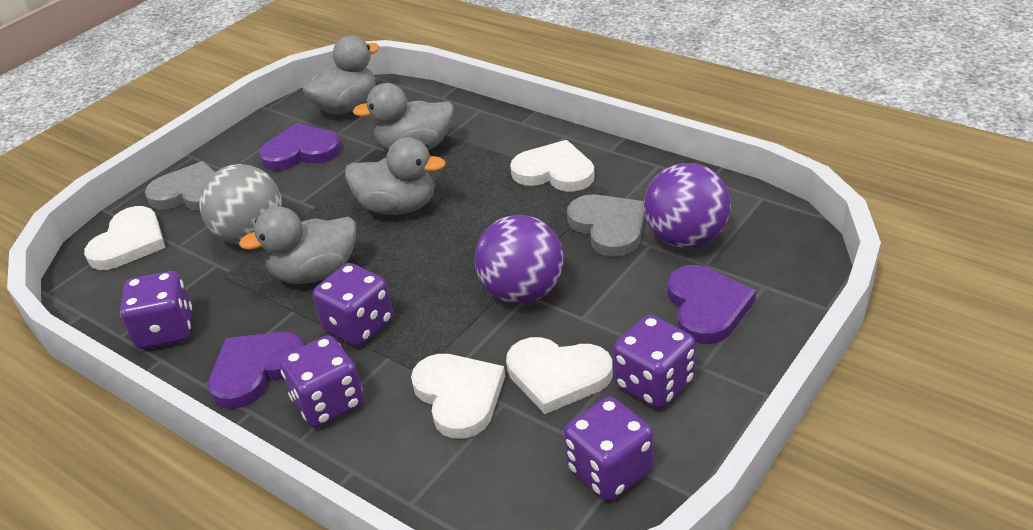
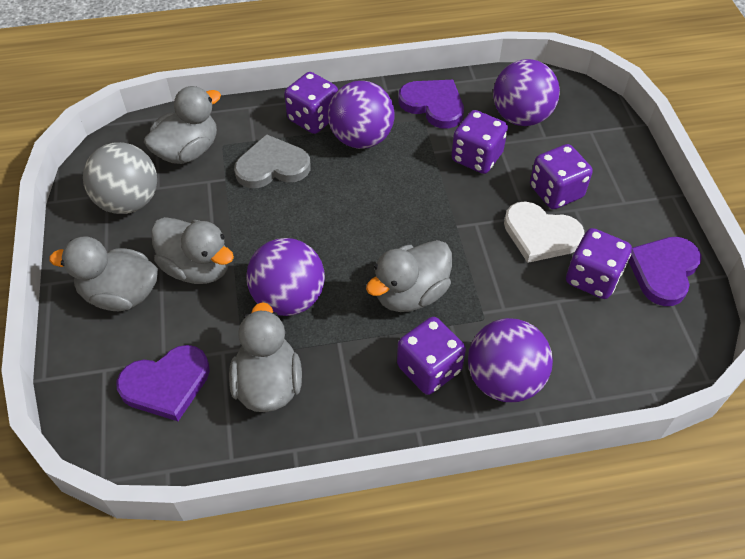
grey duck: 4 -> 5
grey heart: 2 -> 1
purple ball: 2 -> 4
white heart: 4 -> 1

